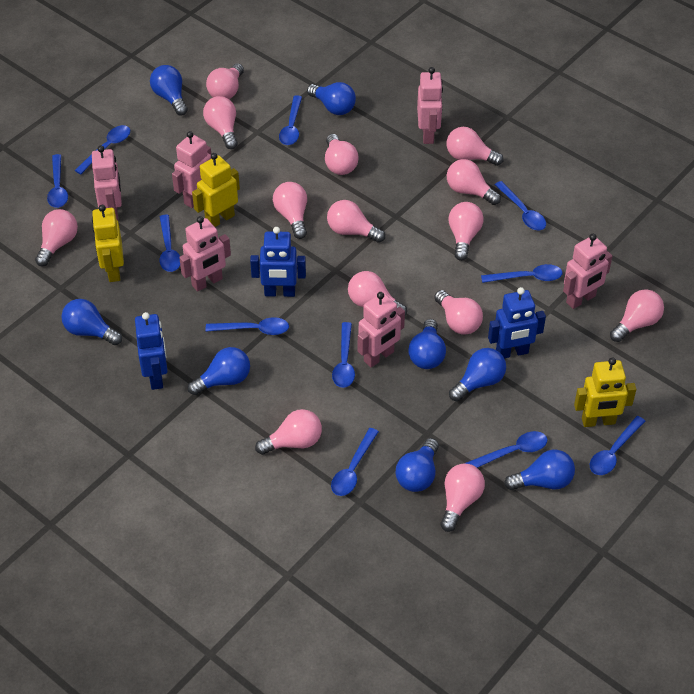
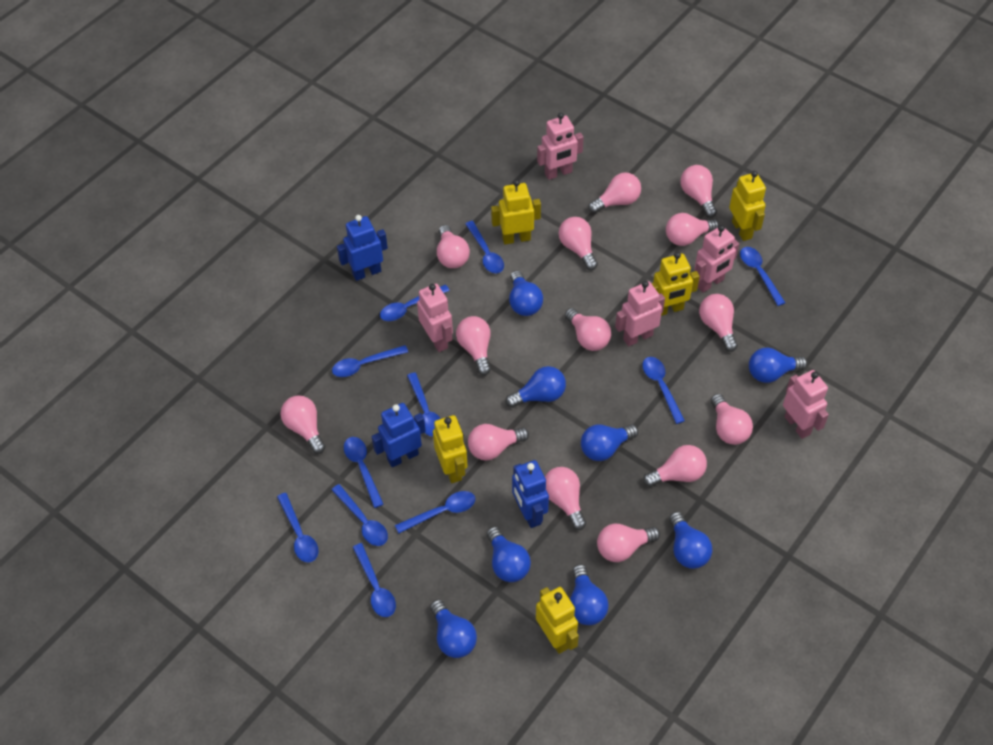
pink robot: 6 -> 5
yellow robot: 3 -> 5

